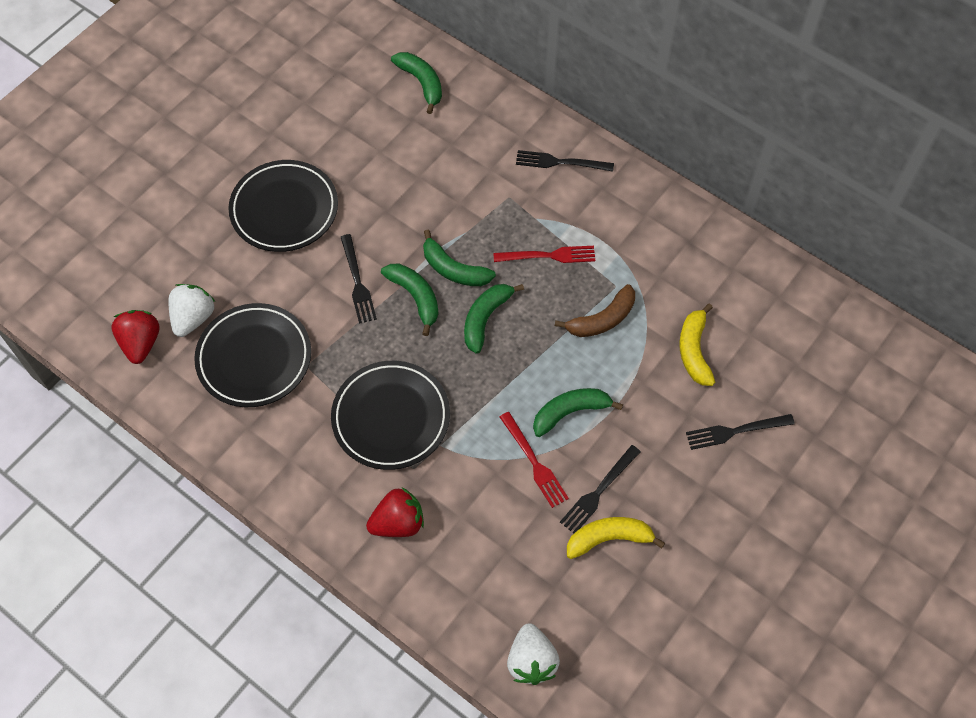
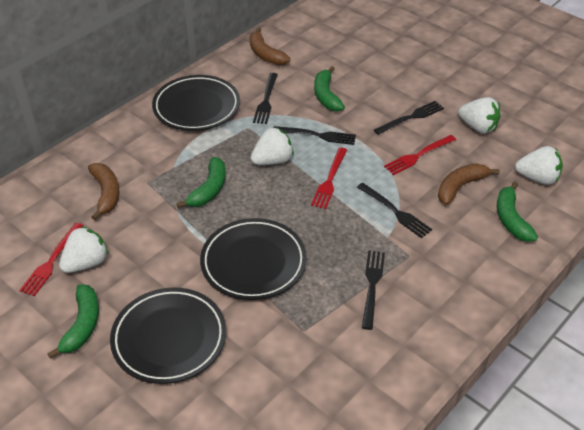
black fork: 4 -> 5
brown banana: 1 -> 3
green banana: 5 -> 4
red fork: 2 -> 3
red strawberry: 2 -> 0
white strawberry: 2 -> 4
yellow banana: 2 -> 0

